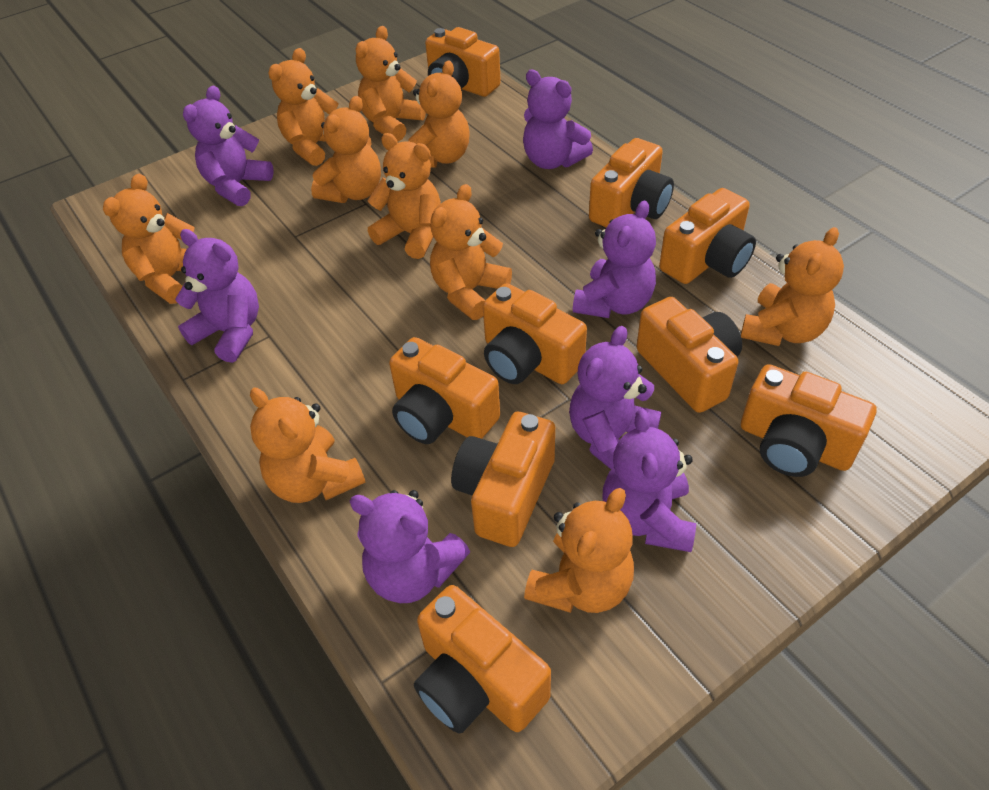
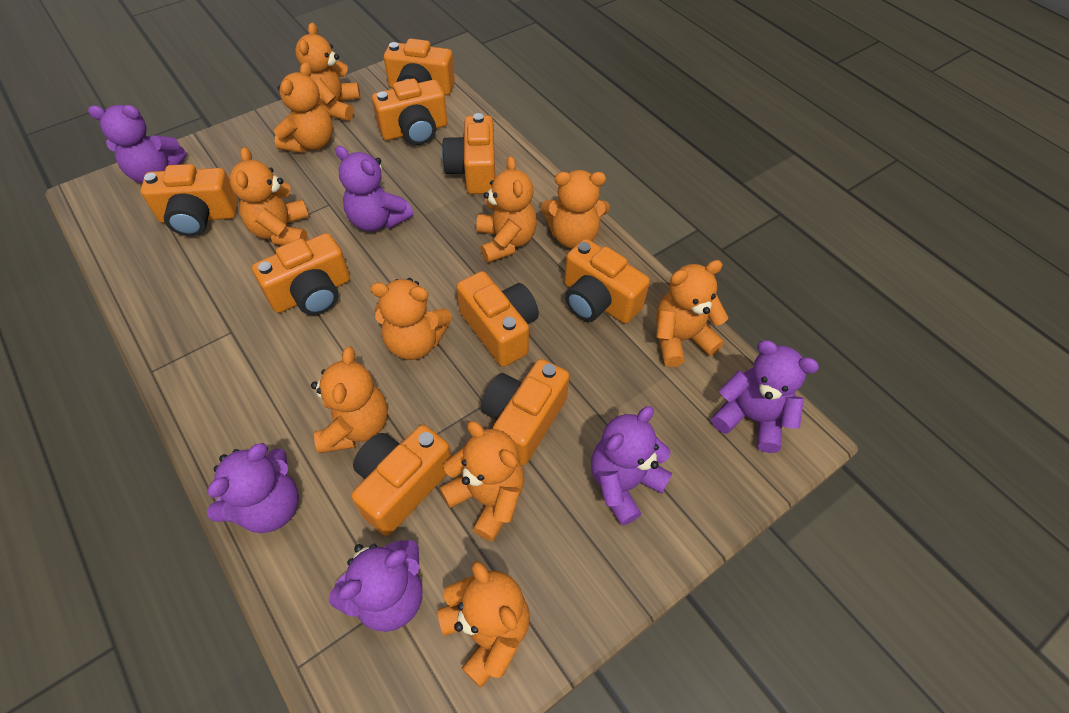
purple teddy bear: 7 -> 6

